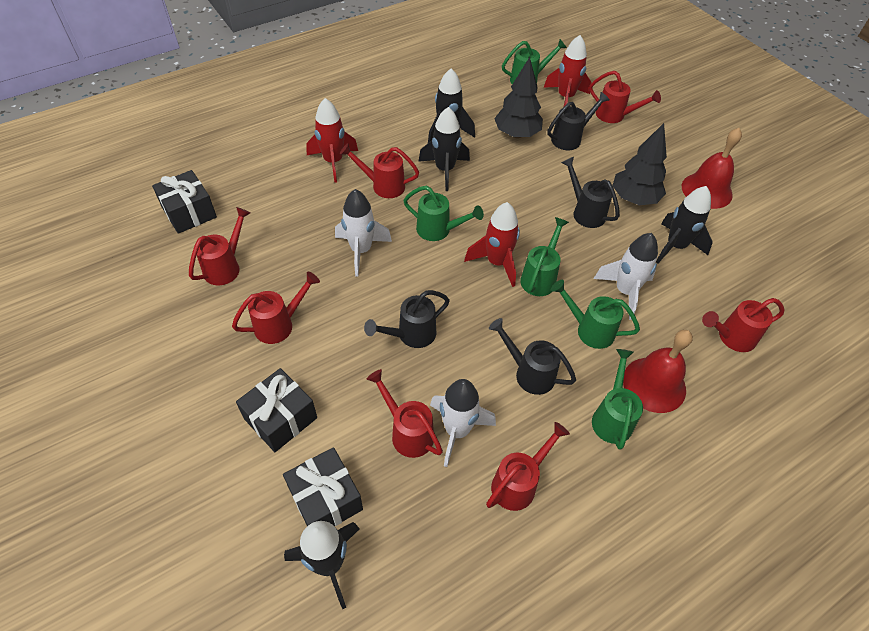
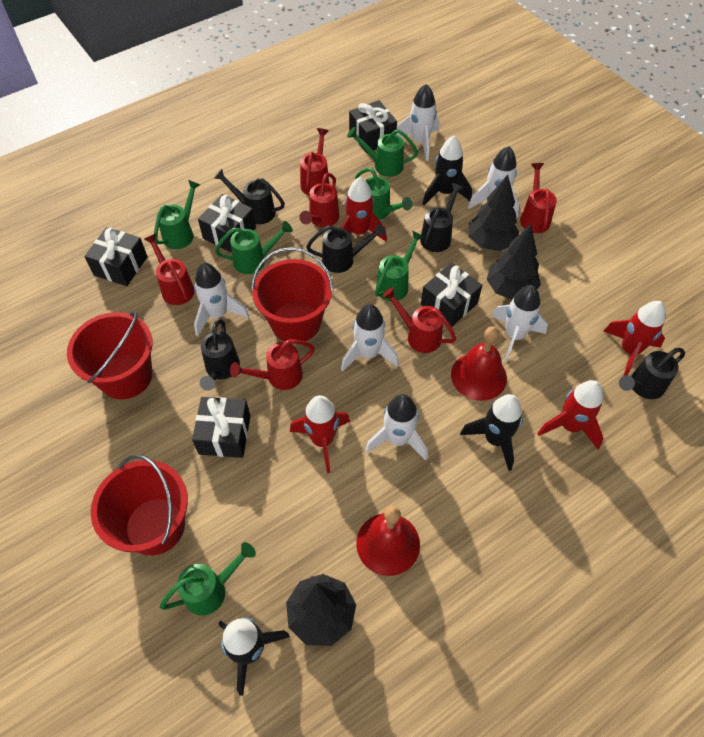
black gift: 3 -> 5
black rocket: 4 -> 3
black tree: 2 -> 3
black watering can: 4 -> 5
green watering can: 5 -> 6
red bucket: 0 -> 3
red rocket: 3 -> 4
red watering can: 7 -> 6
white rocket: 3 -> 6

